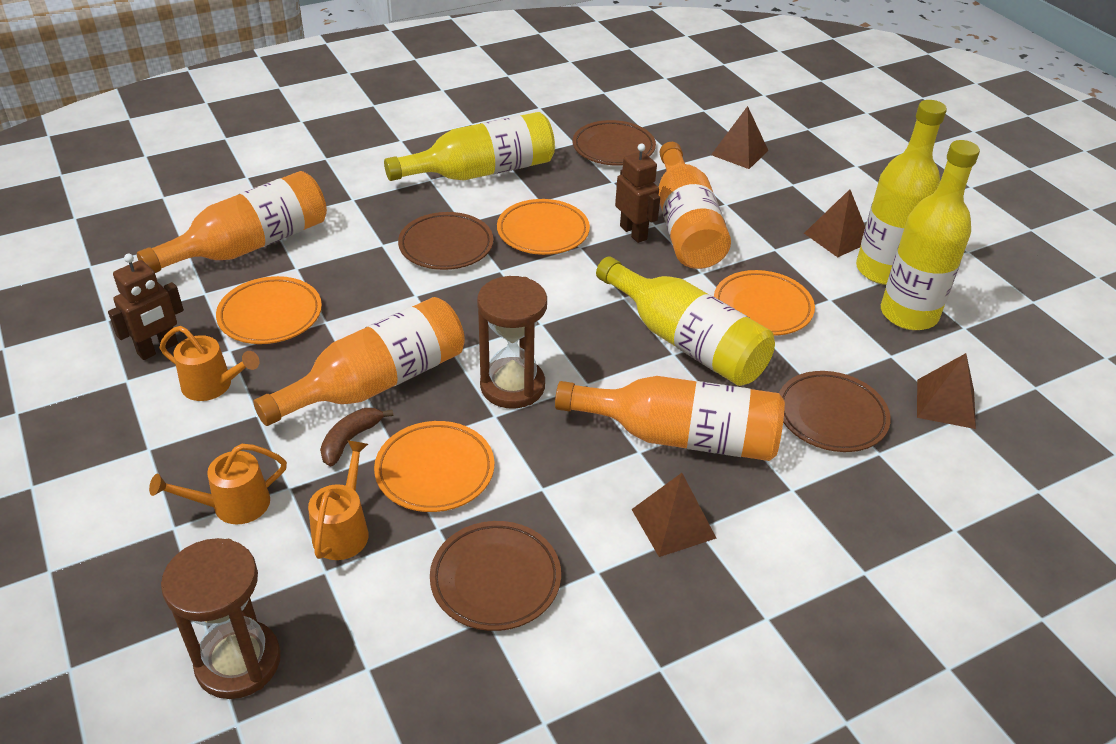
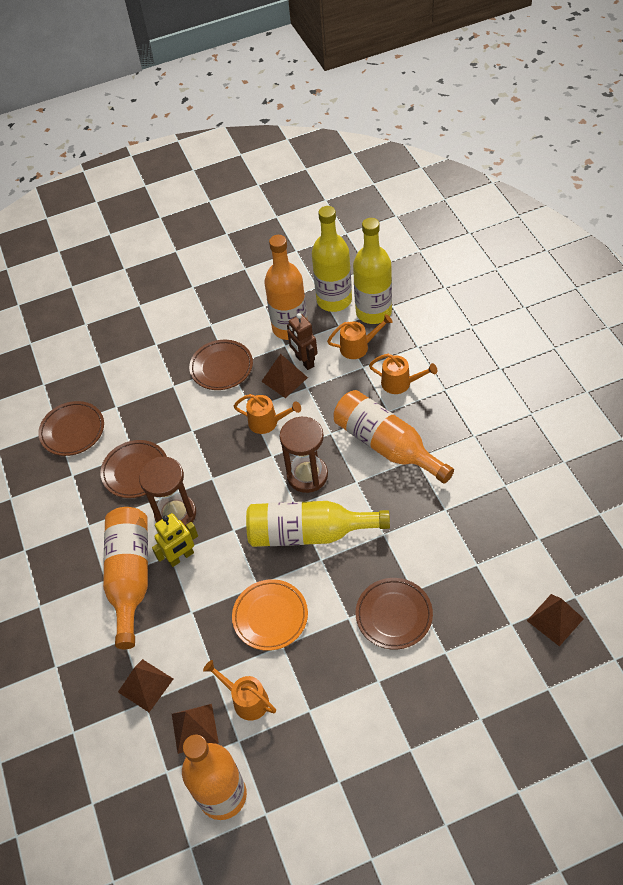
brown banana: 1 -> 0
brown robot: 2 -> 1
orange plate: 4 -> 1
orange watering can: 3 -> 4
yellow bottle: 4 -> 3
yellow robot: 0 -> 1

